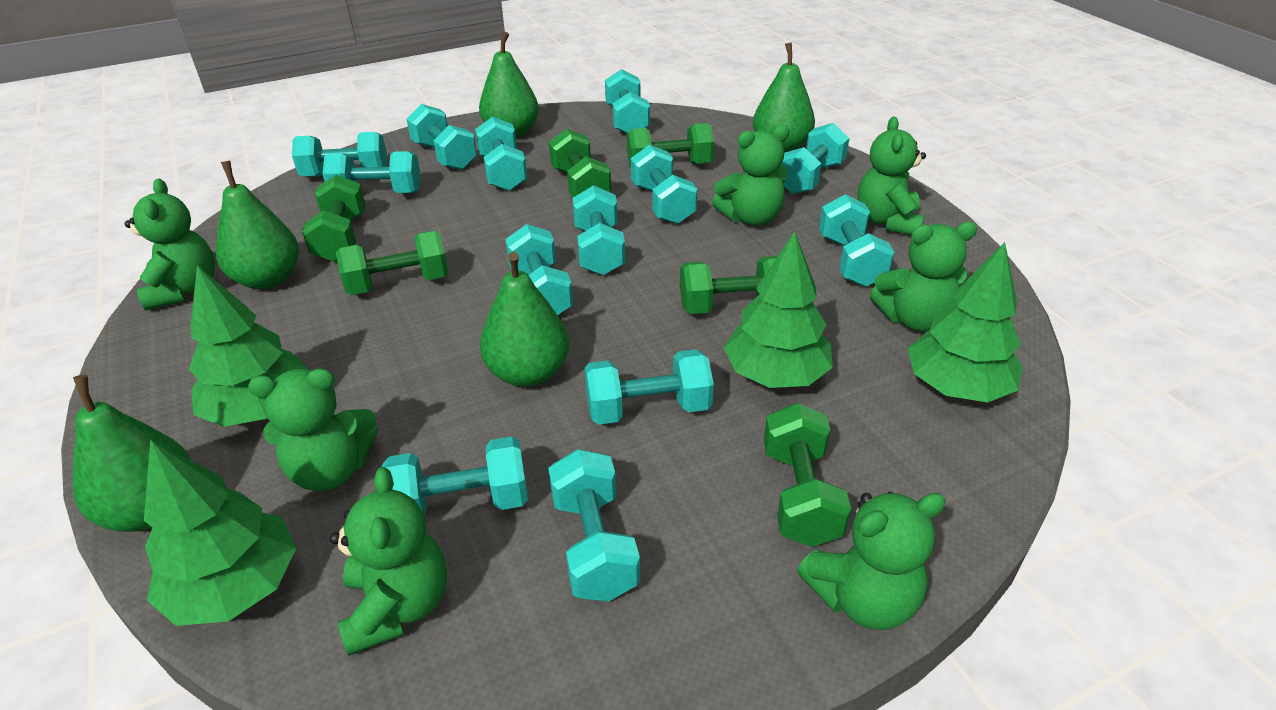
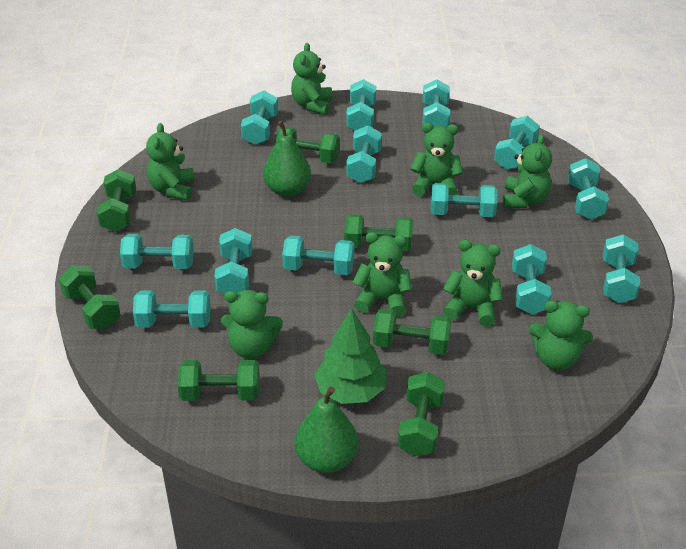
green dumbbell: 6 -> 7
green pear: 5 -> 2
green teddy bear: 7 -> 8
green tree: 4 -> 1

